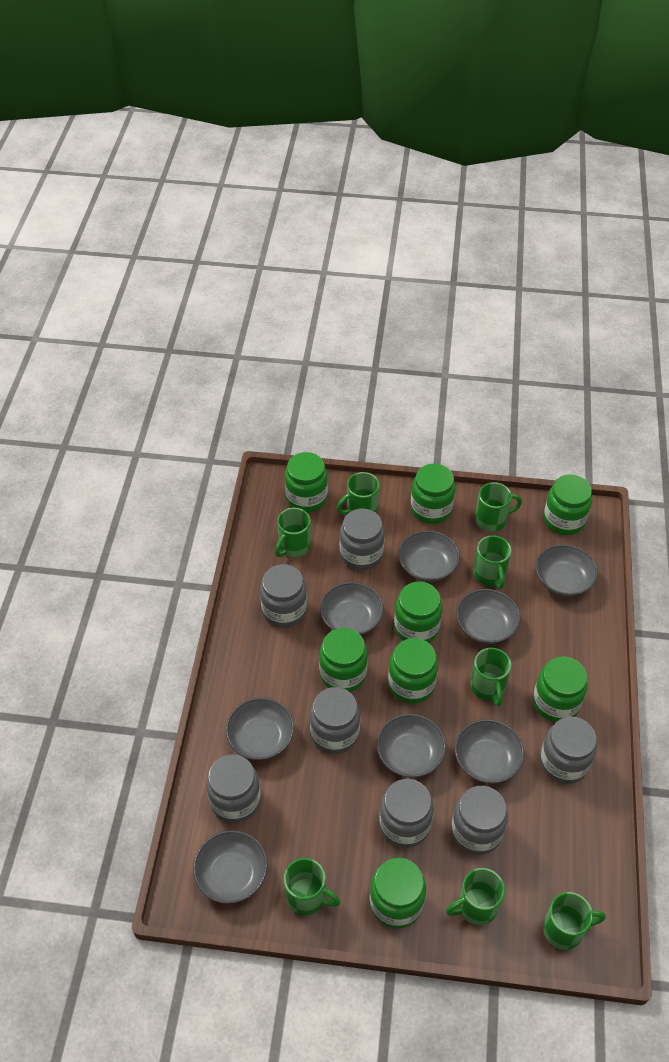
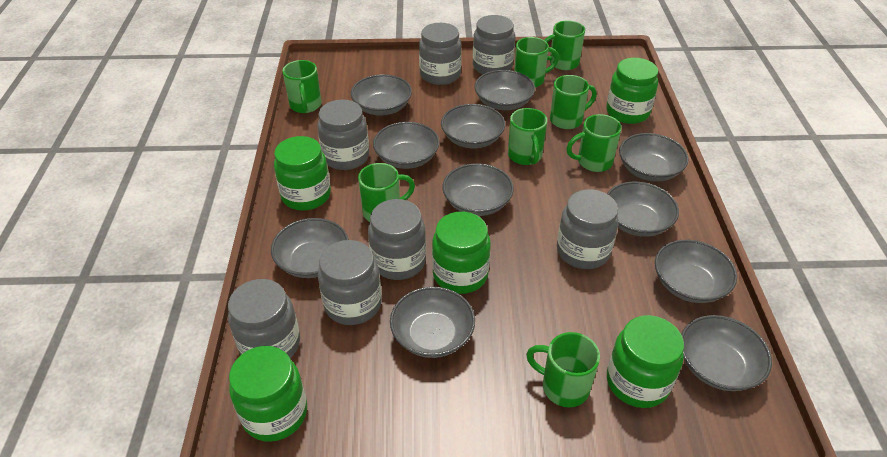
green jar: 8 -> 5
grey bowl: 8 -> 11

